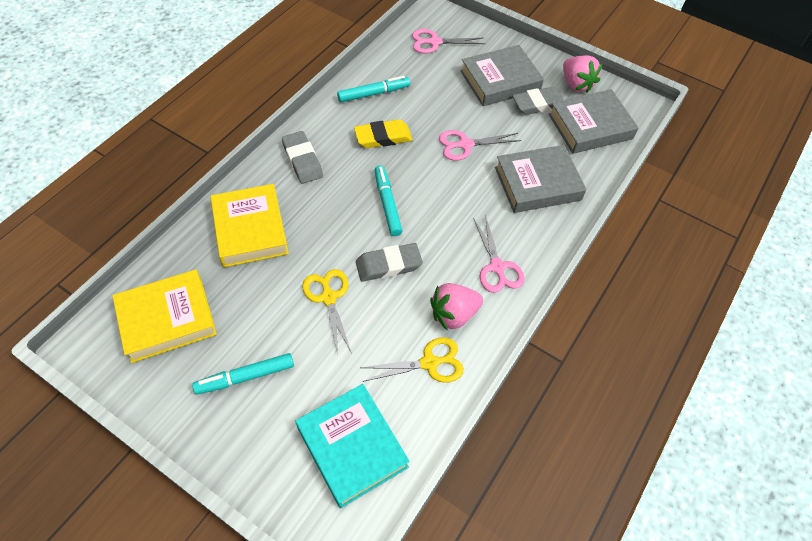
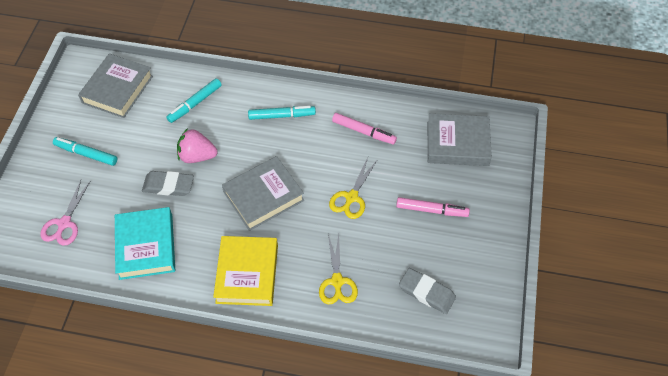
grey eraser: 3 -> 2
pink marker: 0 -> 2
pink scissors: 3 -> 1
pink strawberry: 2 -> 1
yellow book: 2 -> 1
yellow eraser: 1 -> 0

